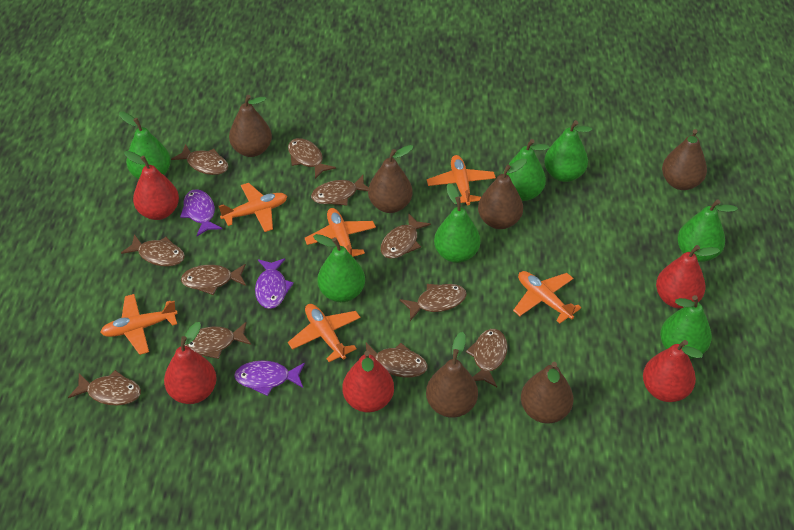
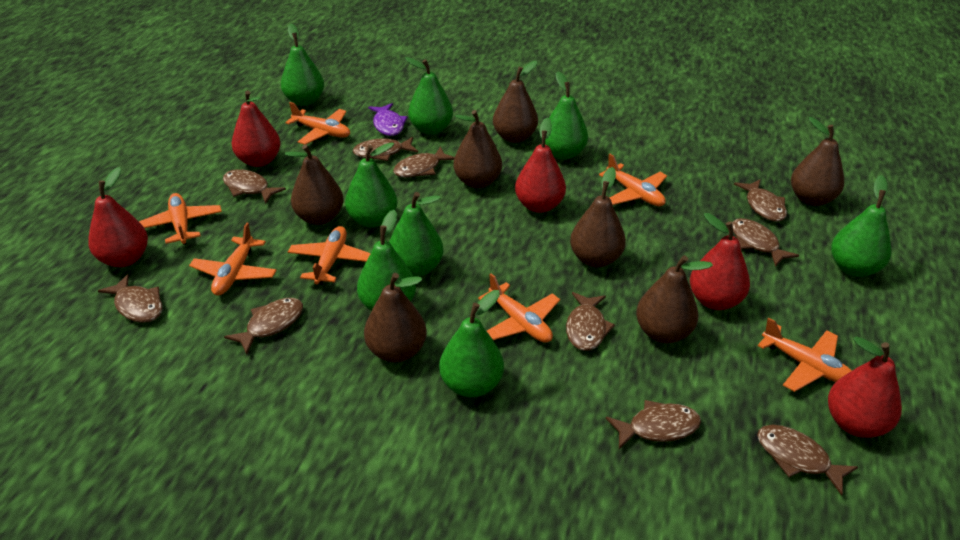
brown fish: 11 -> 10
brown pear: 6 -> 7
green pear: 7 -> 8
orange plane: 6 -> 7
purple fish: 3 -> 1

